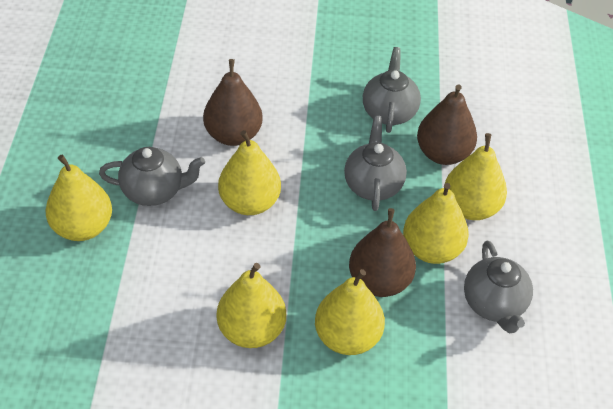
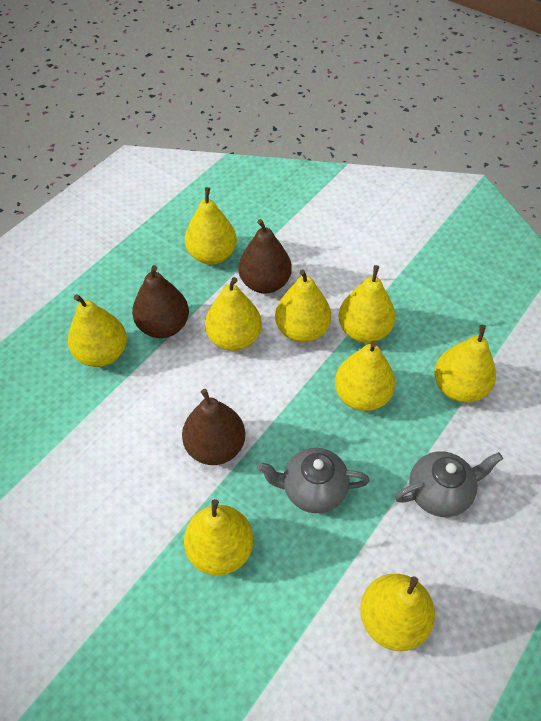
grey teapot: 4 -> 2
yellow pear: 6 -> 9

